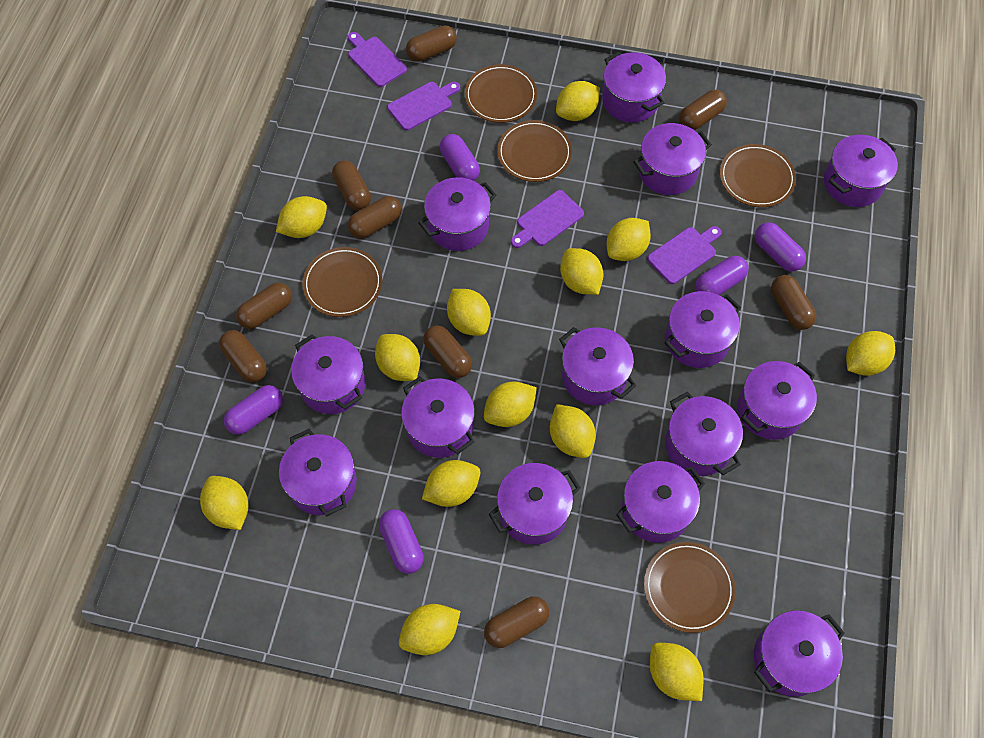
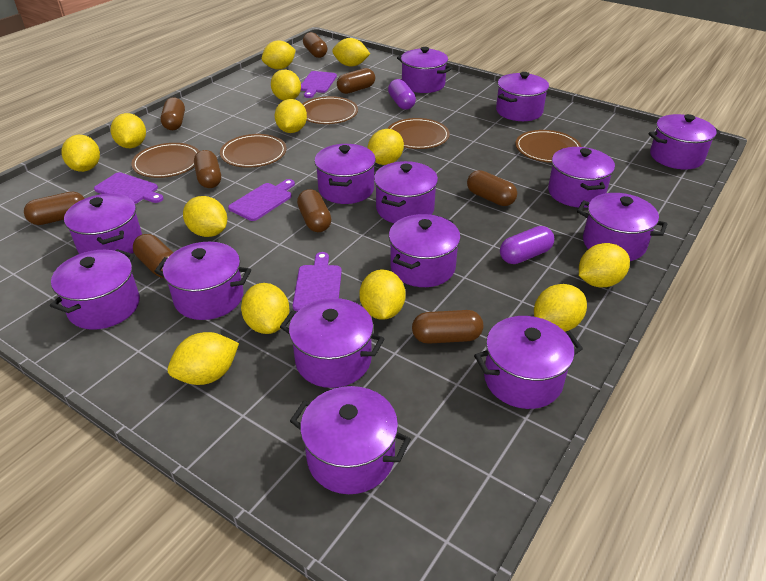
purple capsule: 5 -> 2

